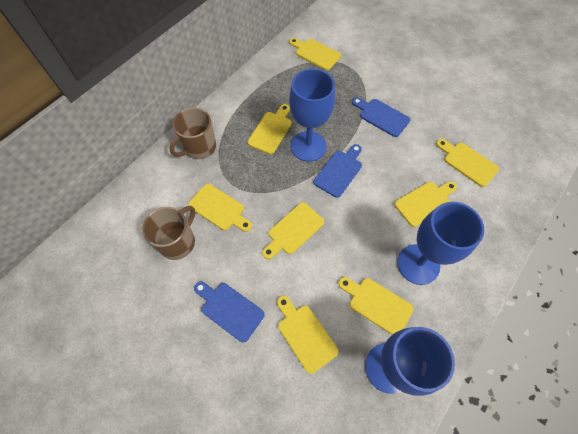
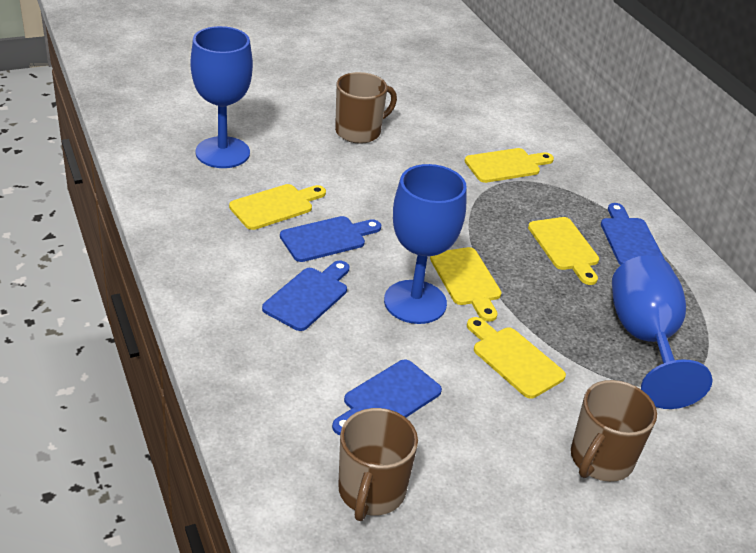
blue cutting board: 3 -> 4
brown mug: 2 -> 3
yellow cutting board: 8 -> 5

